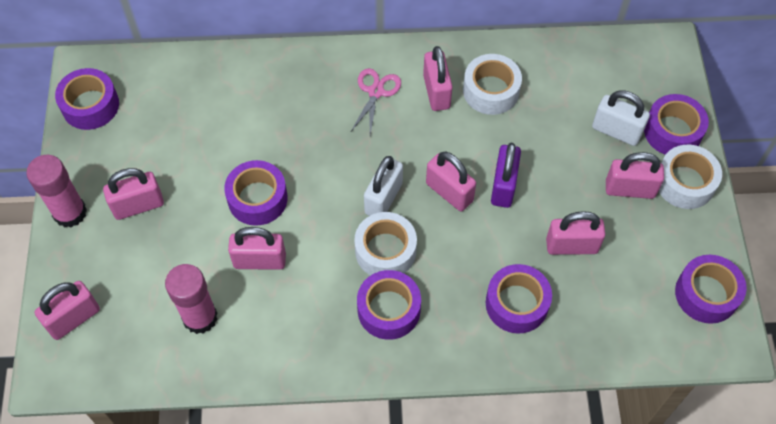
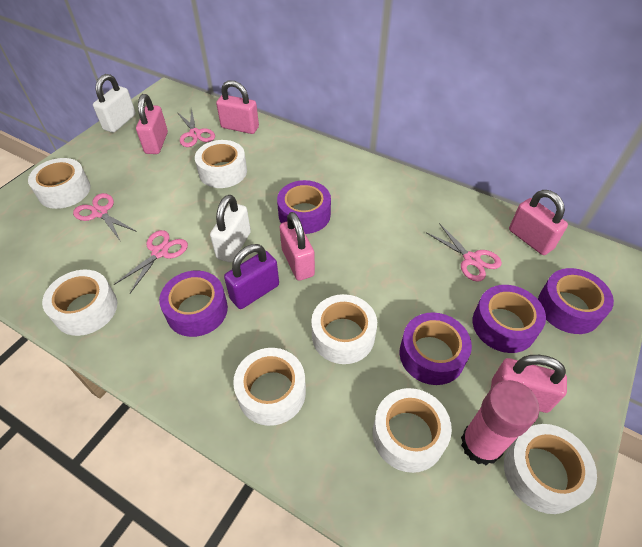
pink glue stick: 2 -> 1
pink padlock: 7 -> 5
pink scissors: 1 -> 4
purple tape: 6 -> 5
white tape: 3 -> 7

